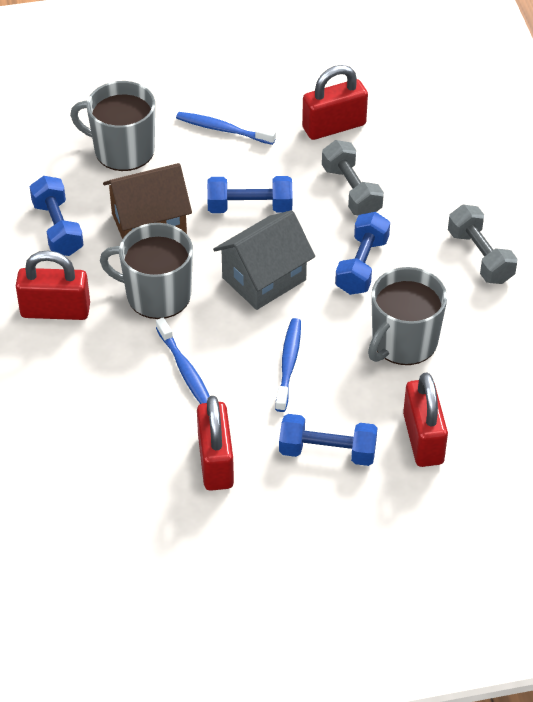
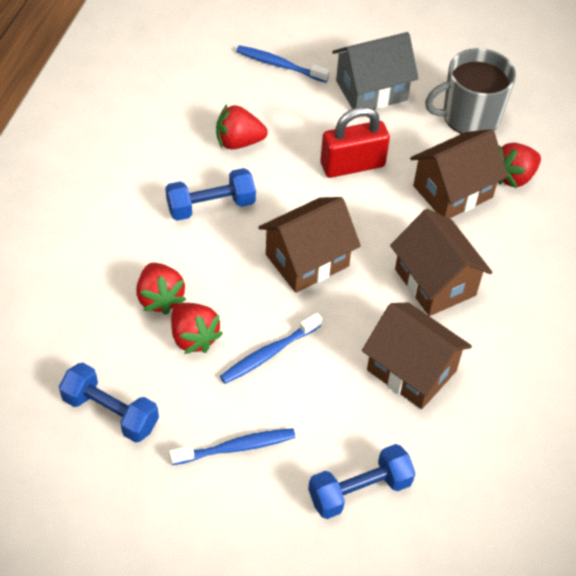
blue dumbbell: 4 -> 3
brown house: 1 -> 4
grey dumbbell: 2 -> 0
grey mug: 3 -> 1
red padlock: 4 -> 1
red strawberry: 0 -> 4

